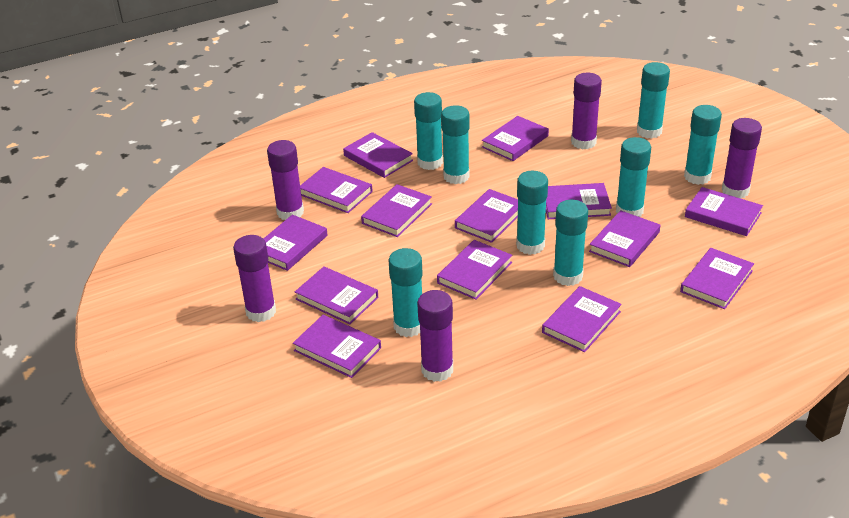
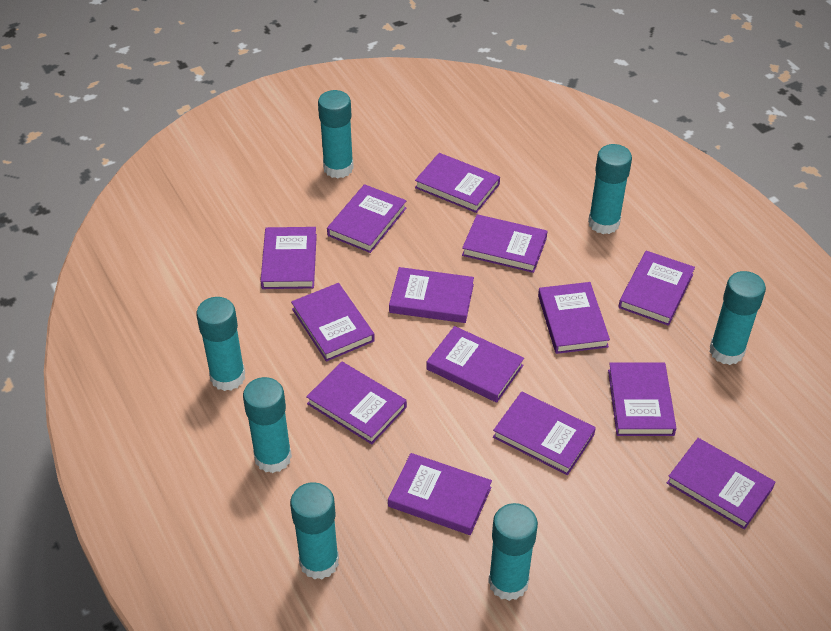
purple glue stick: 5 -> 0
turquoise glue stick: 8 -> 7

